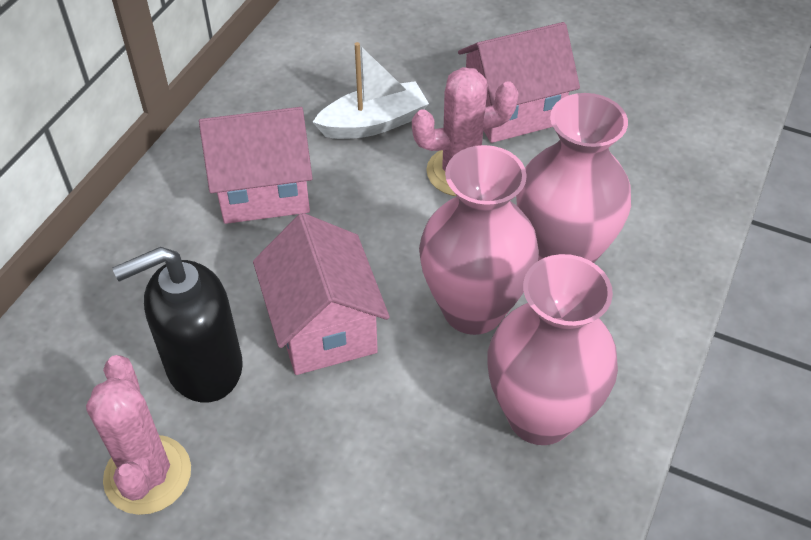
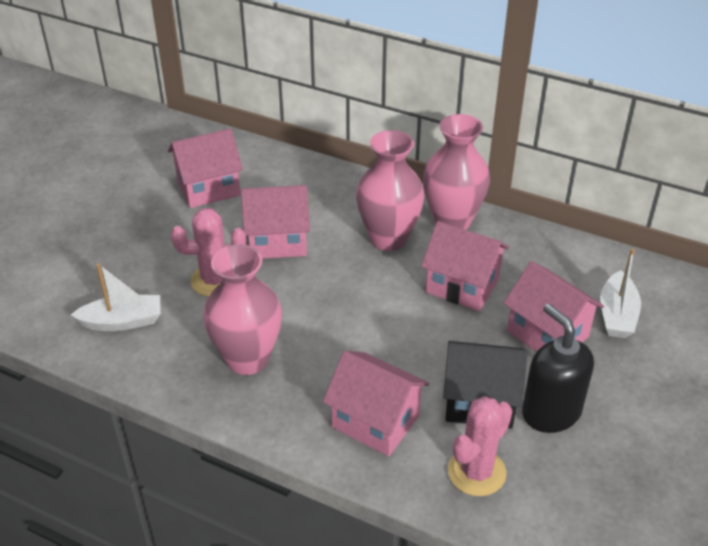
black house: 0 -> 1
pink house: 3 -> 5
white boat: 1 -> 2

